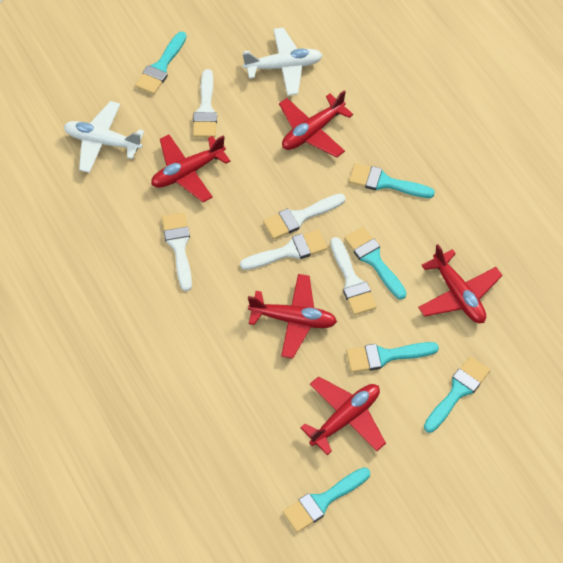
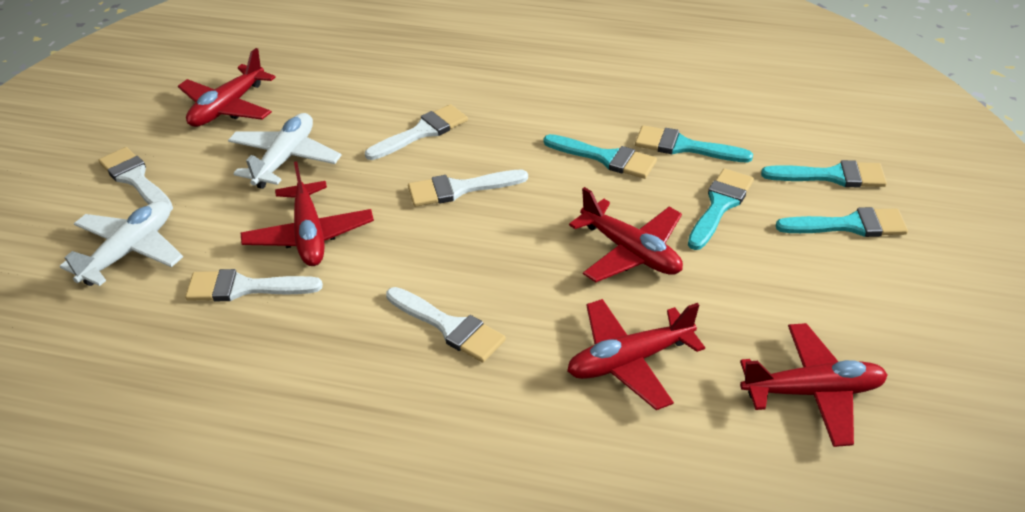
turquoise brush: 6 -> 5

